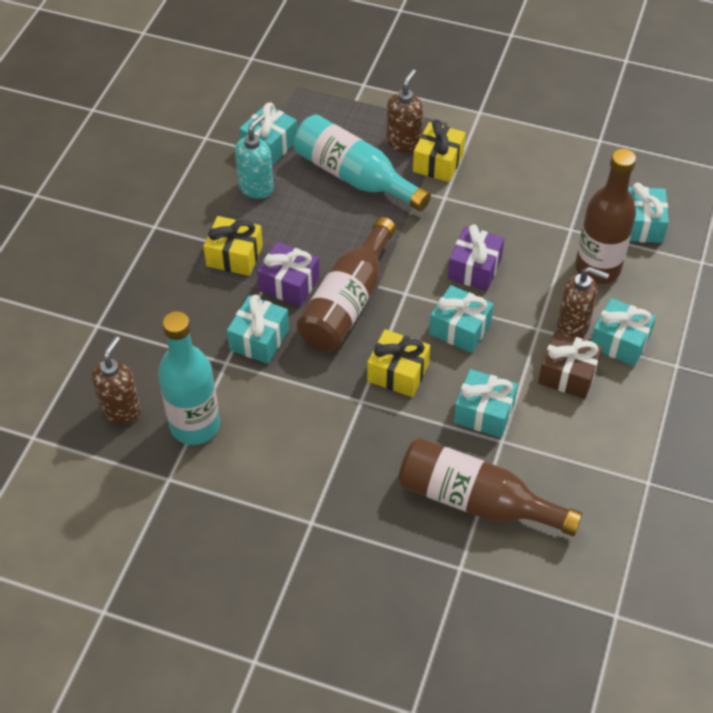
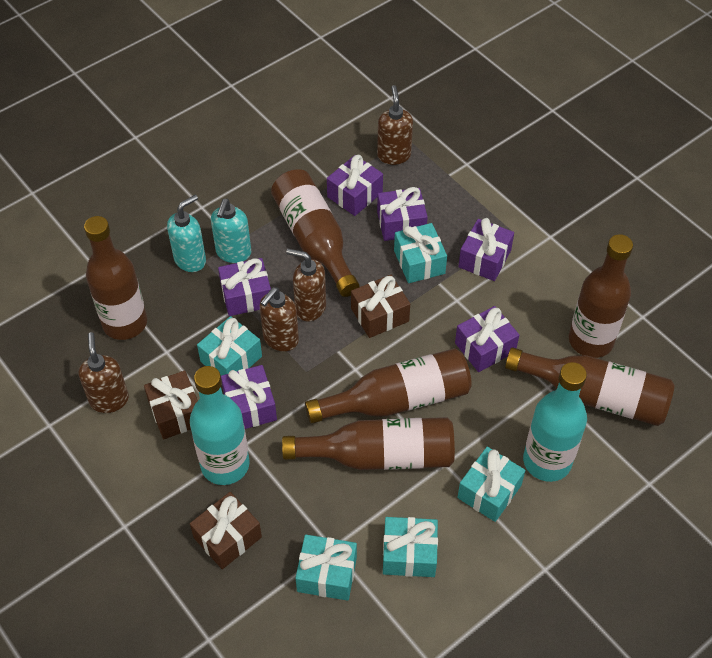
brown bottle: 3 -> 6
brown gift: 1 -> 3
brown soap dispenser: 3 -> 4
purple gift: 2 -> 6
turquoise gift: 6 -> 5
turquoise soap dispenser: 1 -> 2
yellow gift: 3 -> 0

